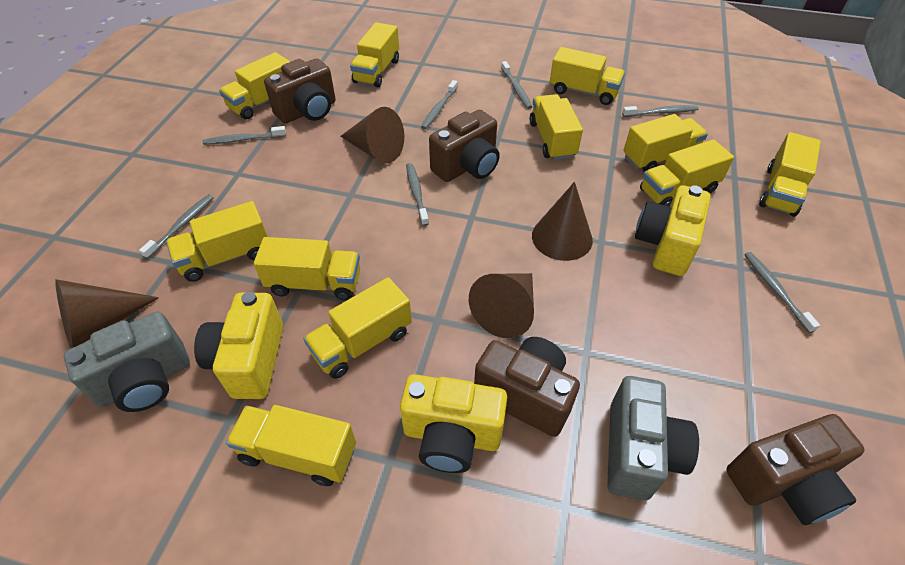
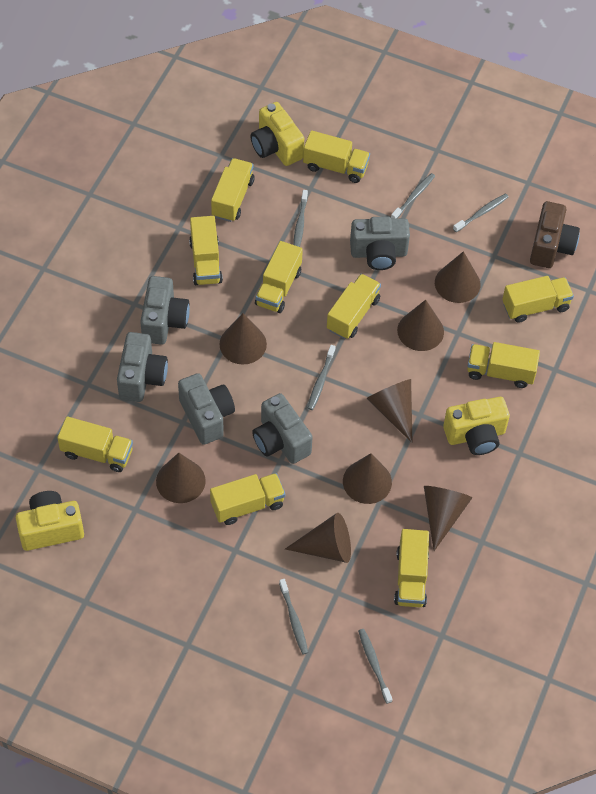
brown camera: 4 -> 1
brown cone: 4 -> 8
grey camera: 2 -> 5
grey toothbrush: 7 -> 6
yellow truck: 11 -> 10

